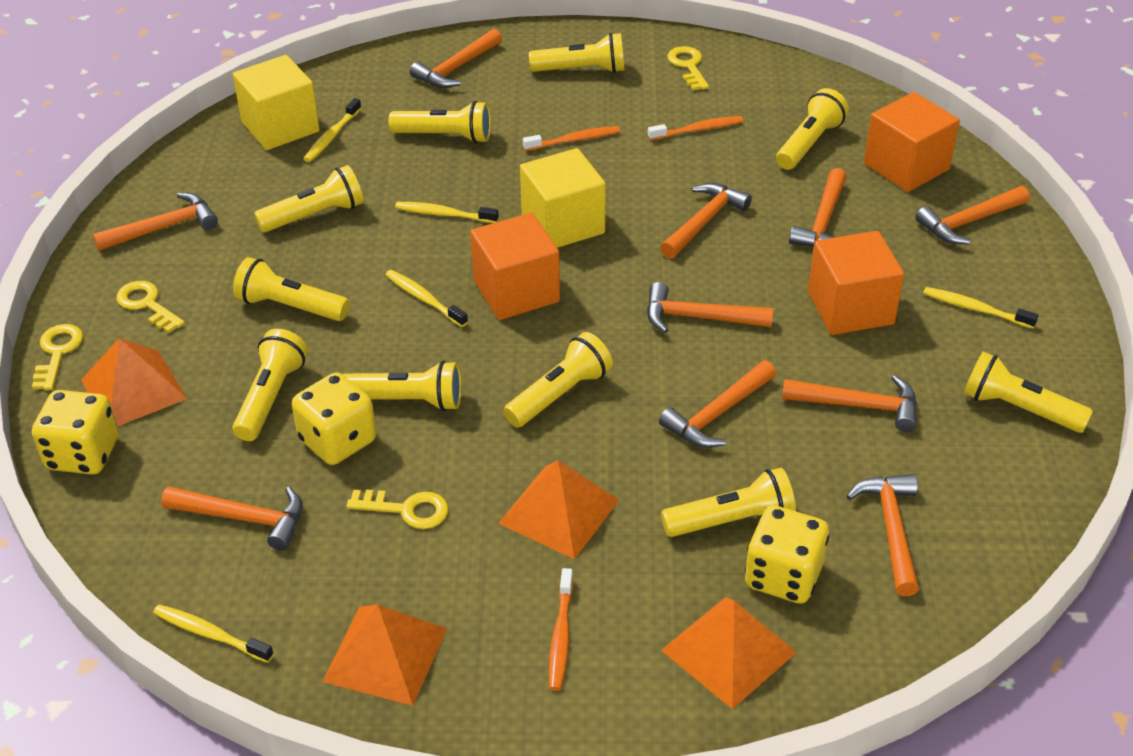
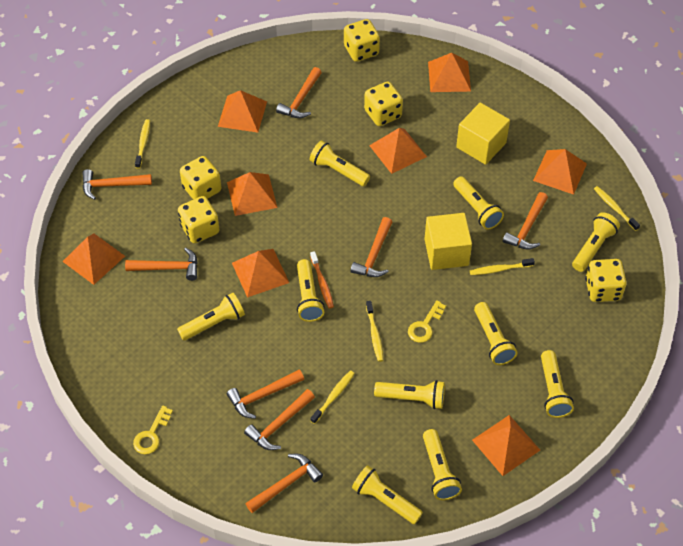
orange cube: 3 -> 0
orange hammer: 10 -> 8
orange pyramid: 4 -> 8
orange toothbrush: 3 -> 1
yellow dice: 3 -> 5
yellow key: 4 -> 2

